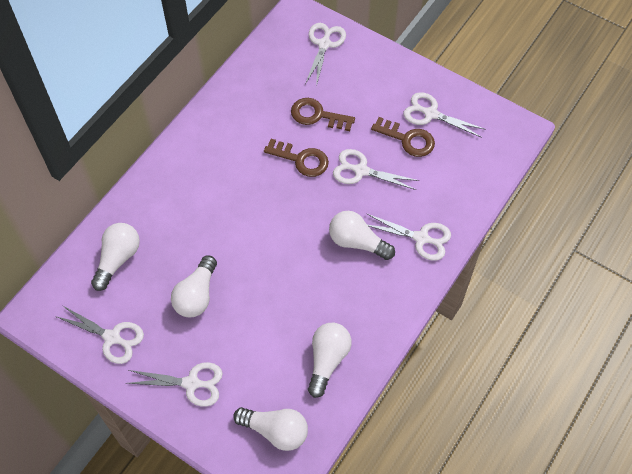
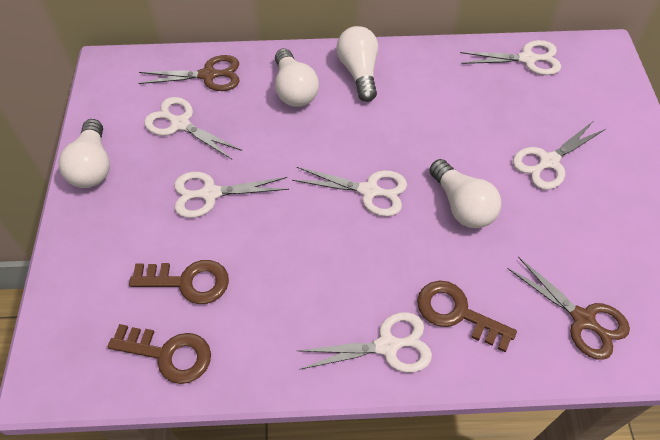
brown scissors: 0 -> 2
white light bulb: 5 -> 4

